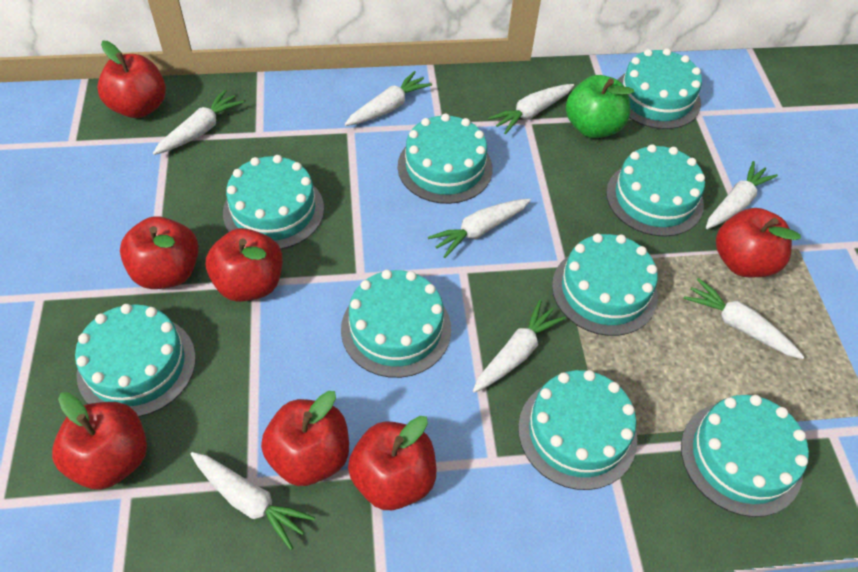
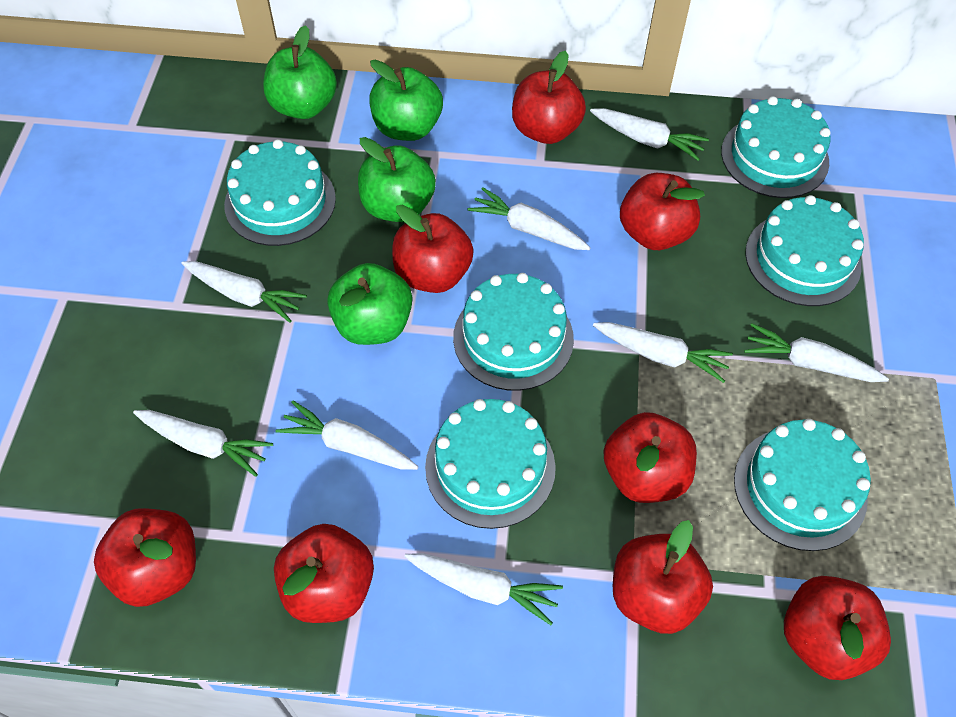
green apple: 1 -> 4
red apple: 7 -> 8
turquoise cake: 9 -> 6

